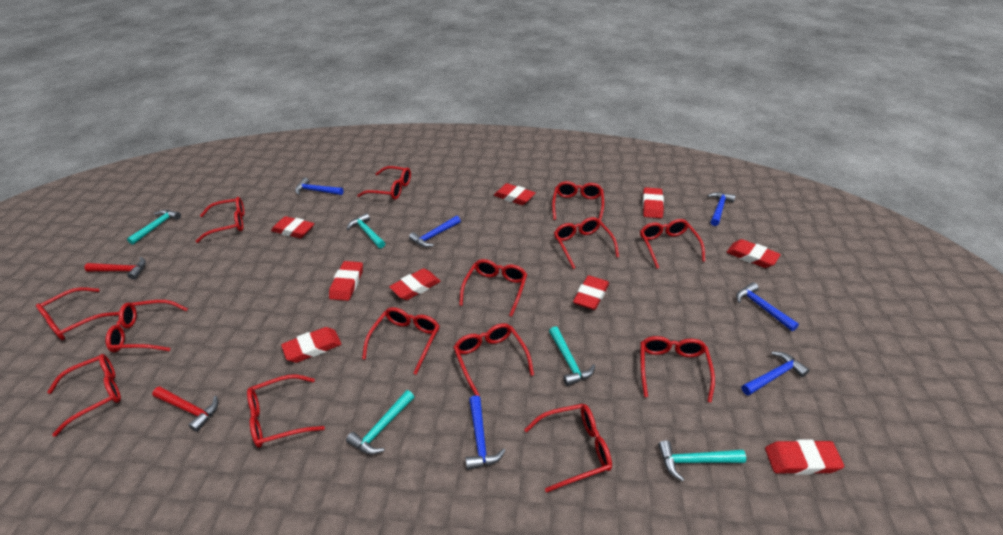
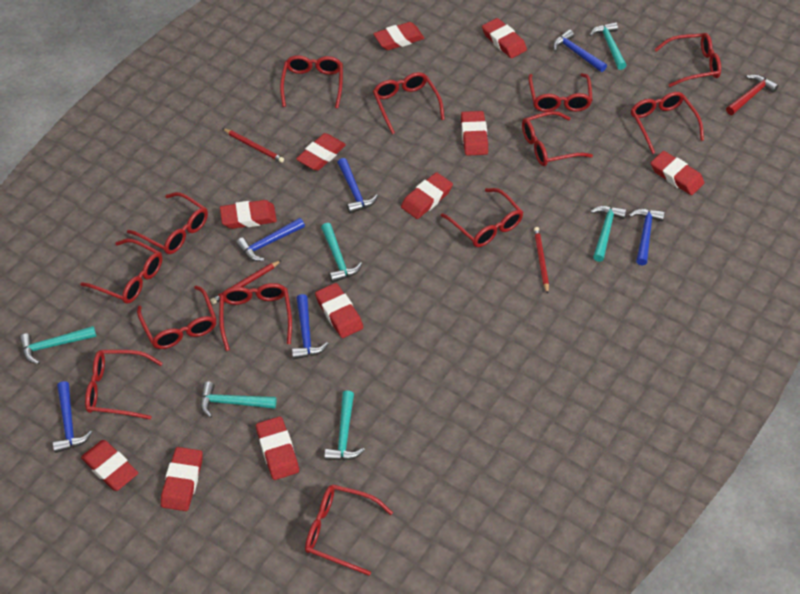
red eraser: 9 -> 11
red glasses: 14 -> 13
red hammer: 2 -> 1
red pencil: 0 -> 3
turquoise hammer: 5 -> 6

